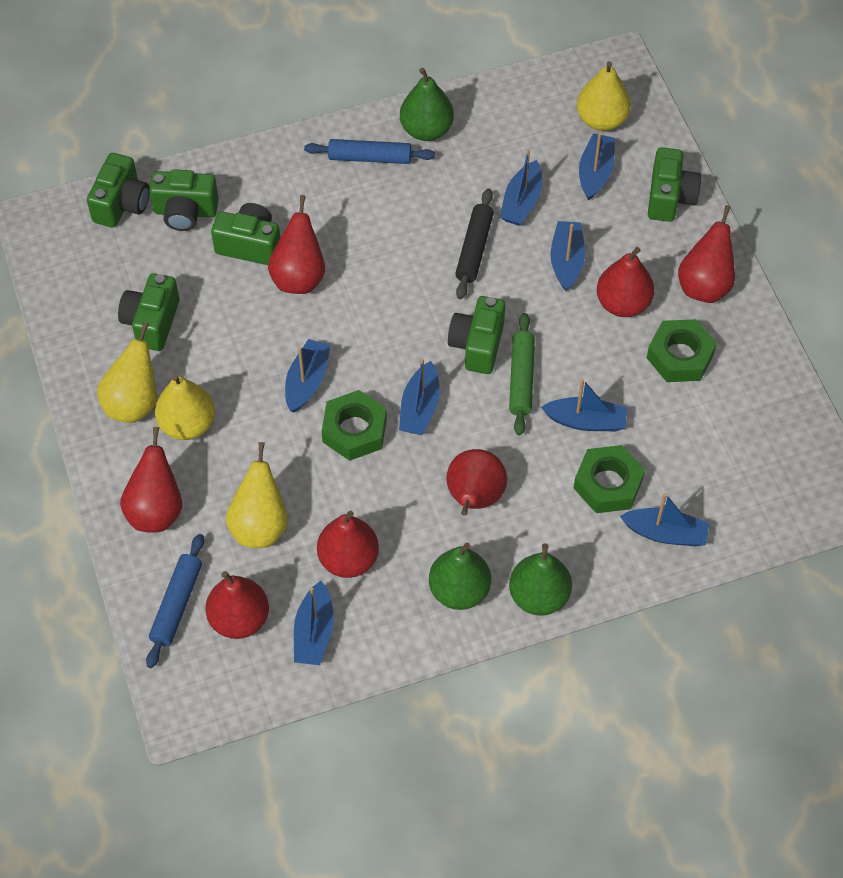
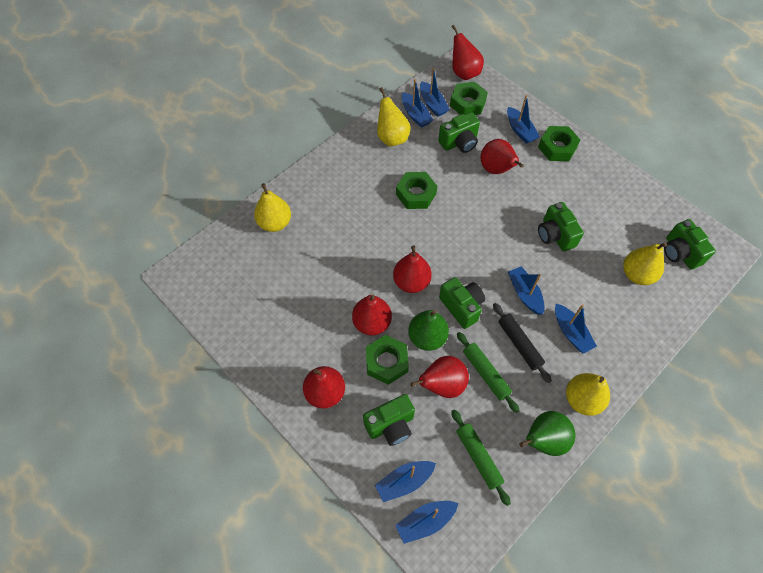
blue boat: 8 -> 7
blue rolling pin: 2 -> 0
green camera: 6 -> 5
green nut: 3 -> 4
green pear: 3 -> 2
green rolling pin: 1 -> 2
red pear: 7 -> 6

